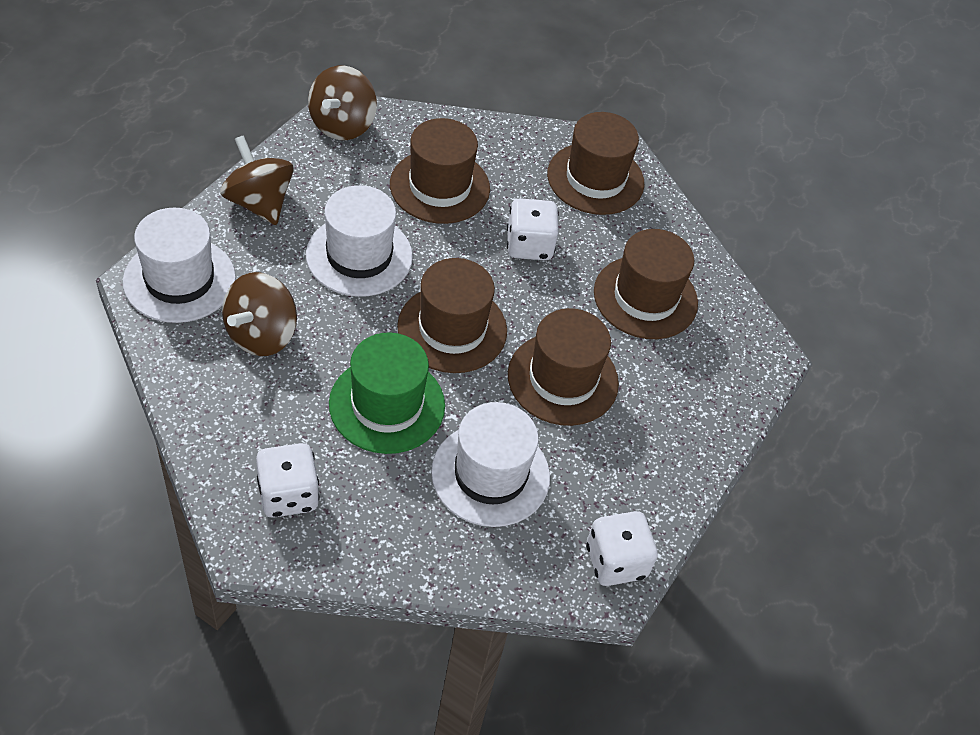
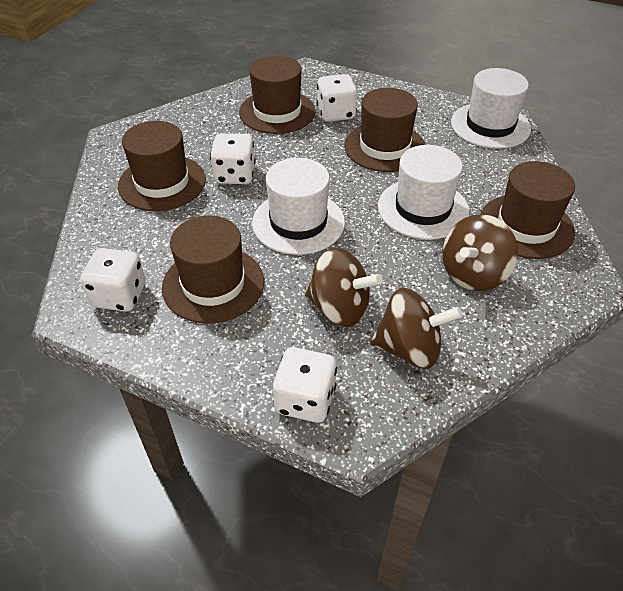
green hat: 1 -> 0
white dice: 3 -> 4

